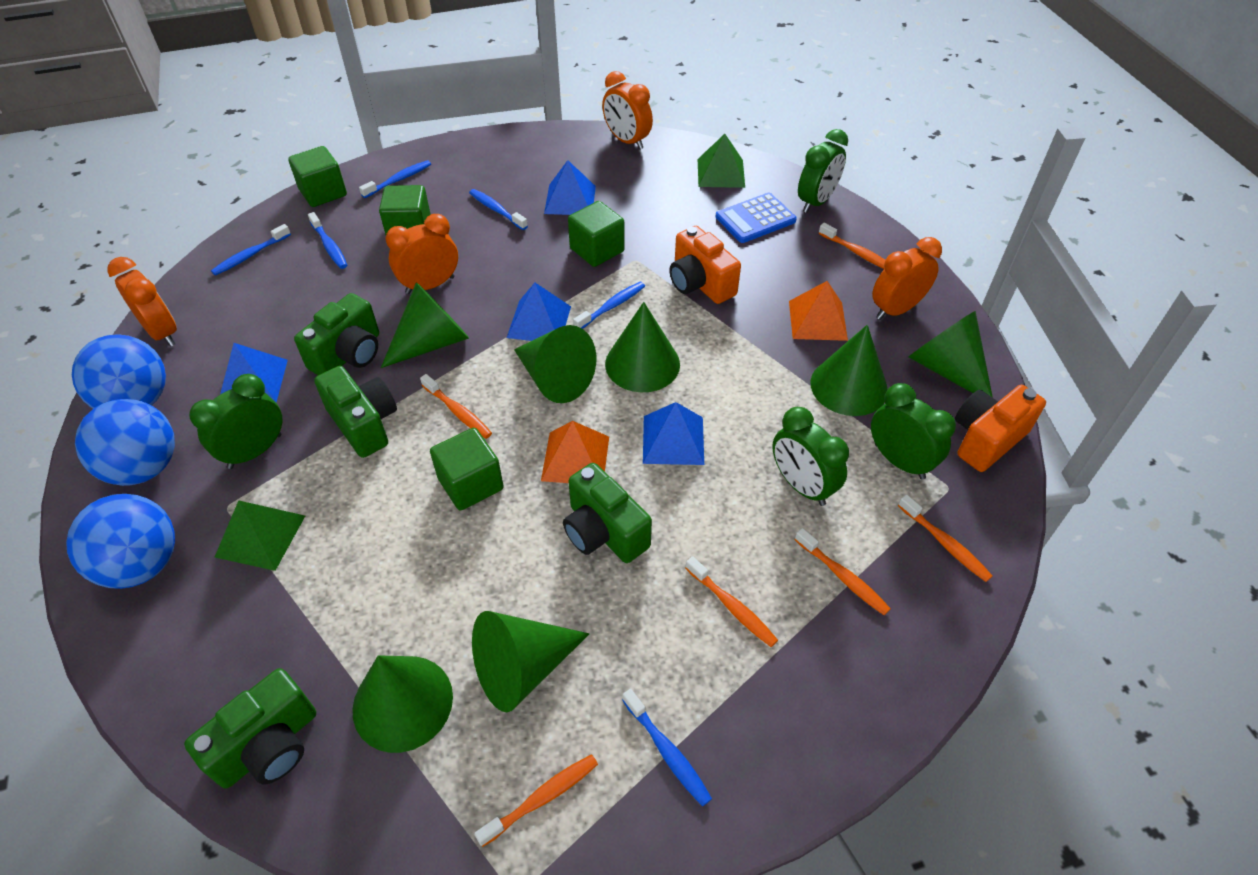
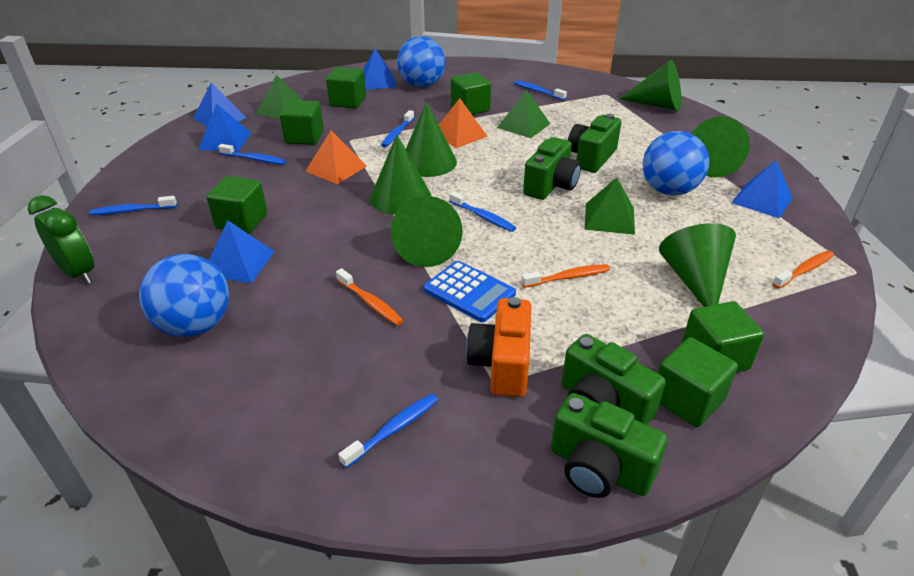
blue pyramid: 4 -> 5
green clock: 4 -> 1
green cone: 7 -> 6
green cube: 4 -> 6
green pyramid: 2 -> 3
orange camera: 2 -> 1
orange clock: 4 -> 0
orange toothbrush: 6 -> 3

